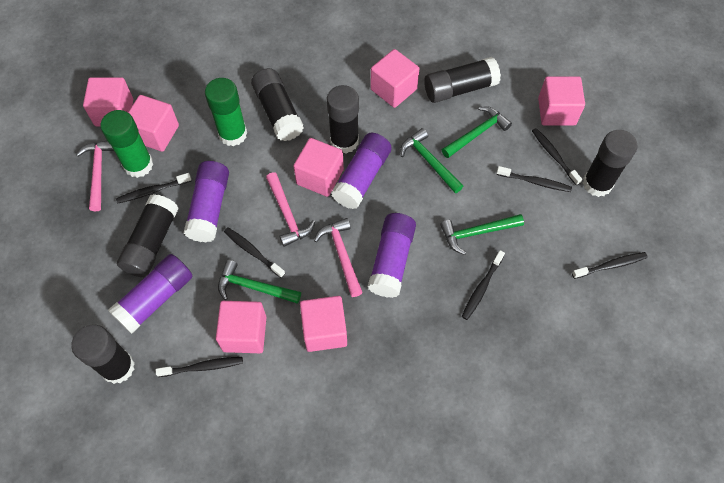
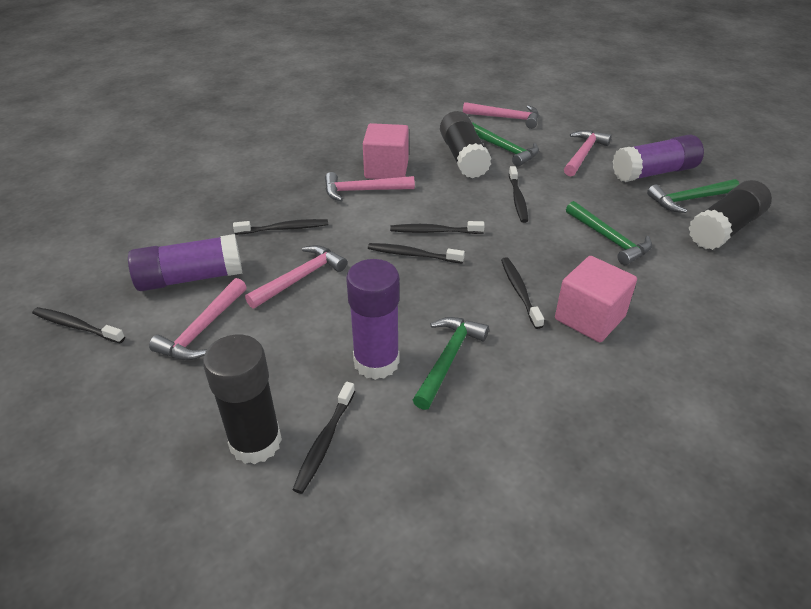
black glue stick: 6 -> 3
green glue stick: 2 -> 0
pink cube: 7 -> 2
pink hammer: 3 -> 5
purple glue stick: 4 -> 3

